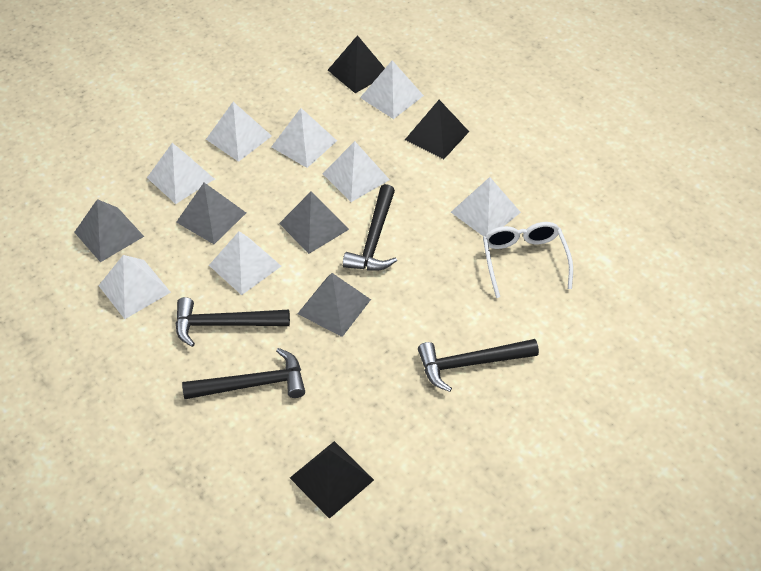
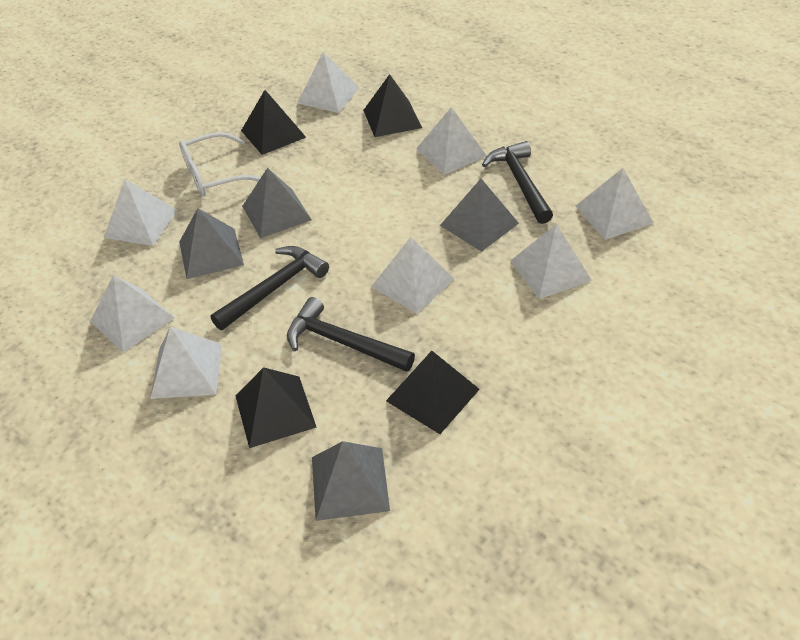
black hammer: 4 -> 3
black pyramid: 3 -> 4

